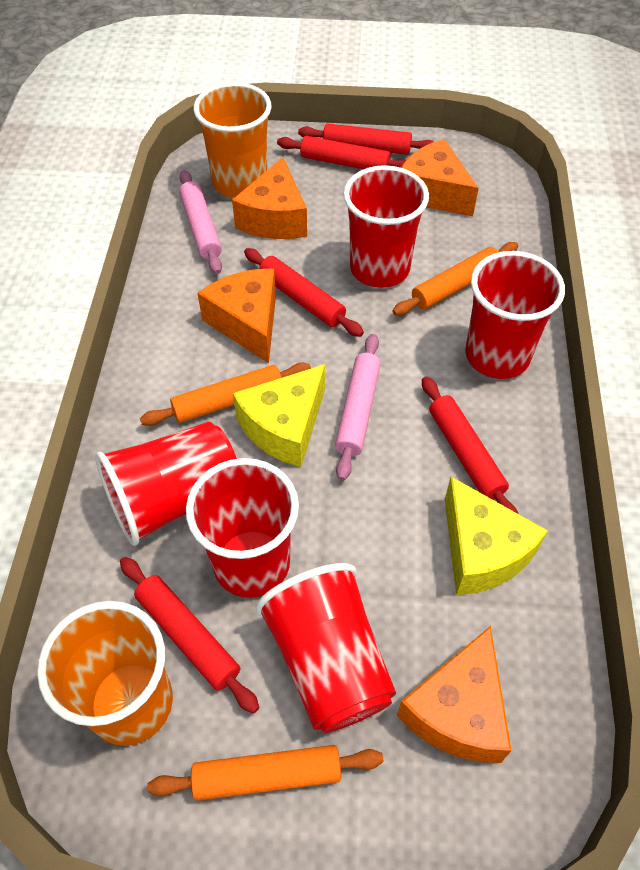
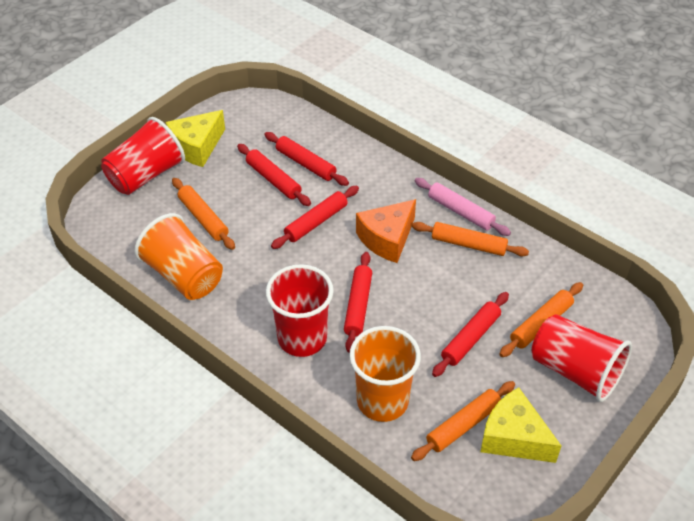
orange cheese: 4 -> 1
orange rolling pin: 3 -> 4
pink rolling pin: 2 -> 1
red cup: 5 -> 3

